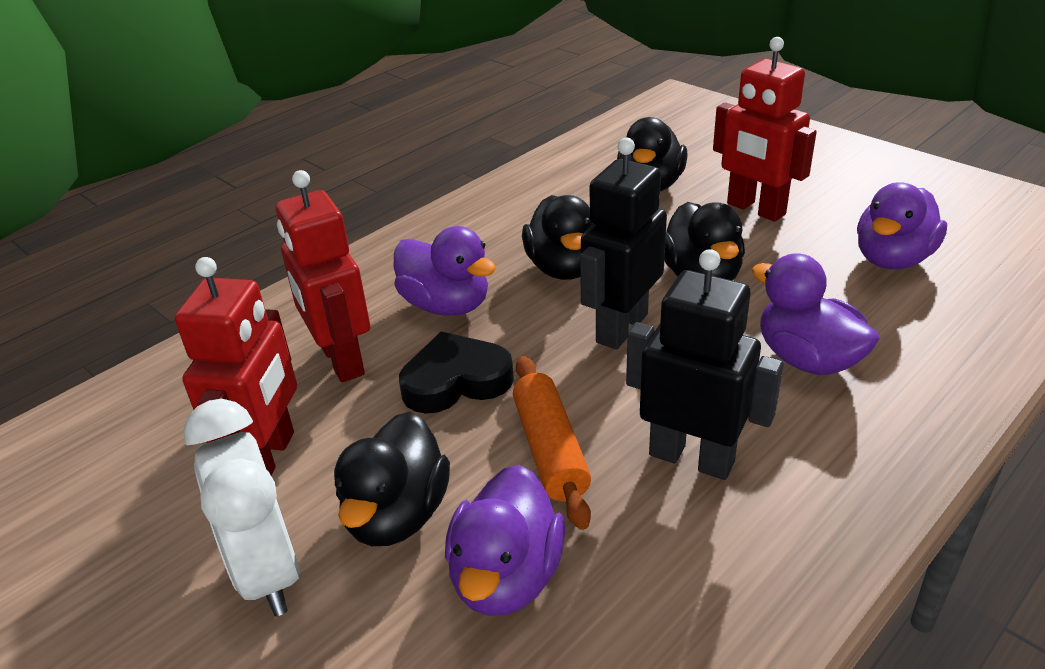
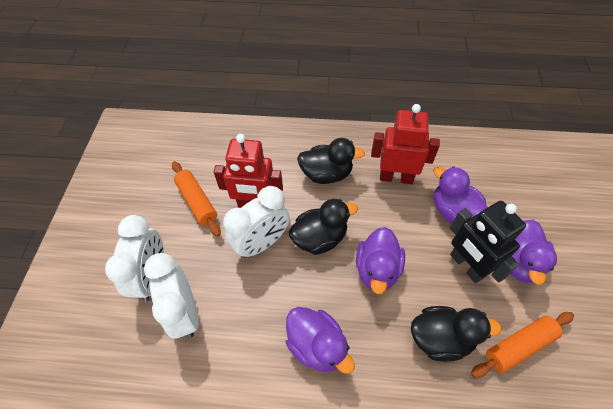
black duck: 4 -> 3
black heart: 1 -> 0
black robot: 2 -> 1
orange rolling pin: 1 -> 2
red robot: 3 -> 2
white clock: 1 -> 3

